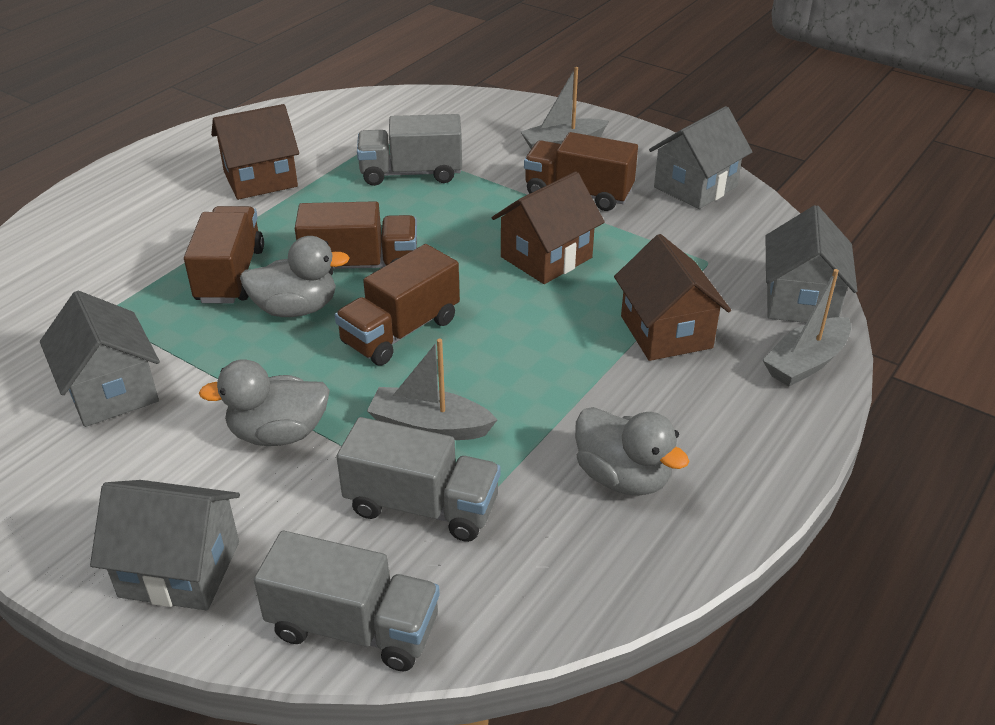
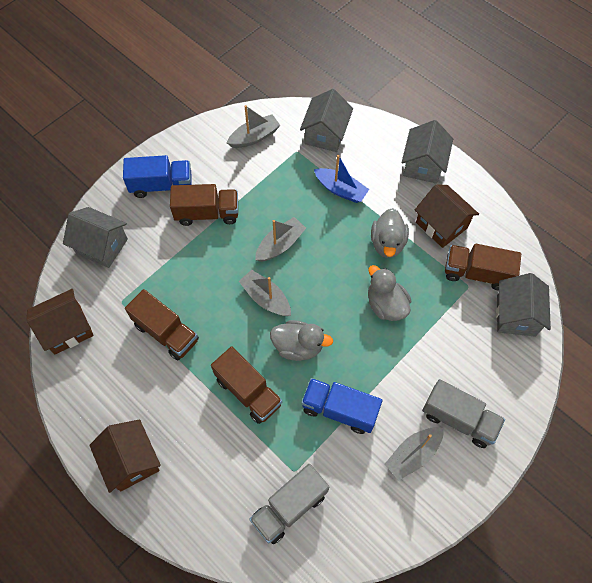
blue boat: 0 -> 1
blue truck: 0 -> 2
grey boat: 3 -> 4
grey truck: 3 -> 2

